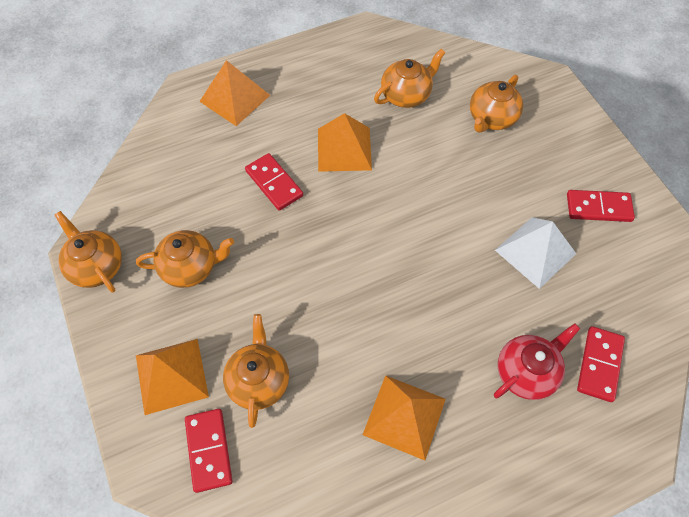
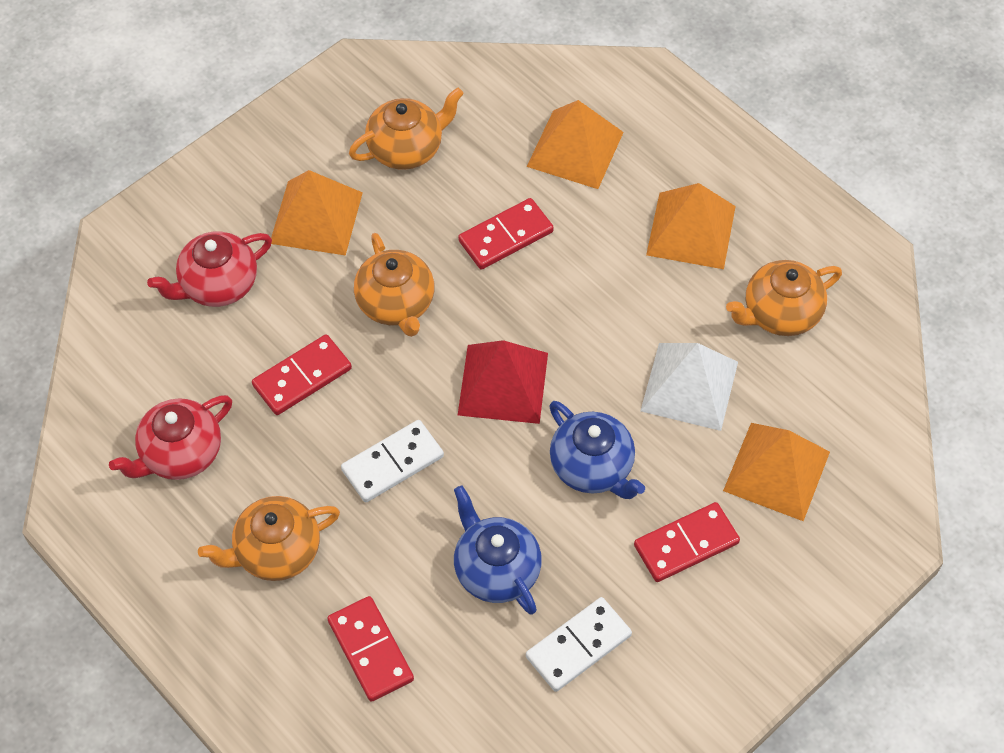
blue teapot: 0 -> 2
orange teapot: 5 -> 4
red pyramid: 0 -> 1
red teapot: 1 -> 2
white domino: 0 -> 2

